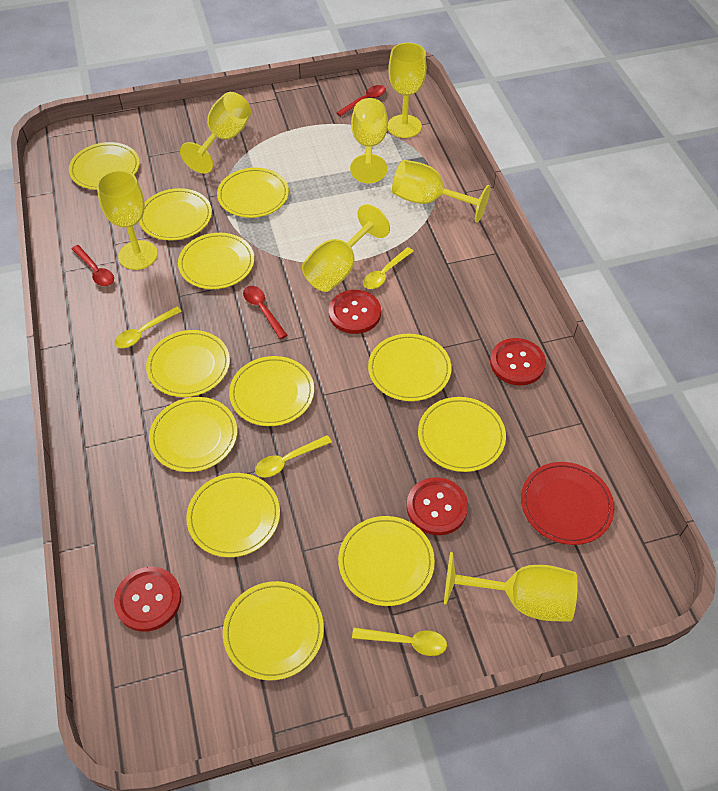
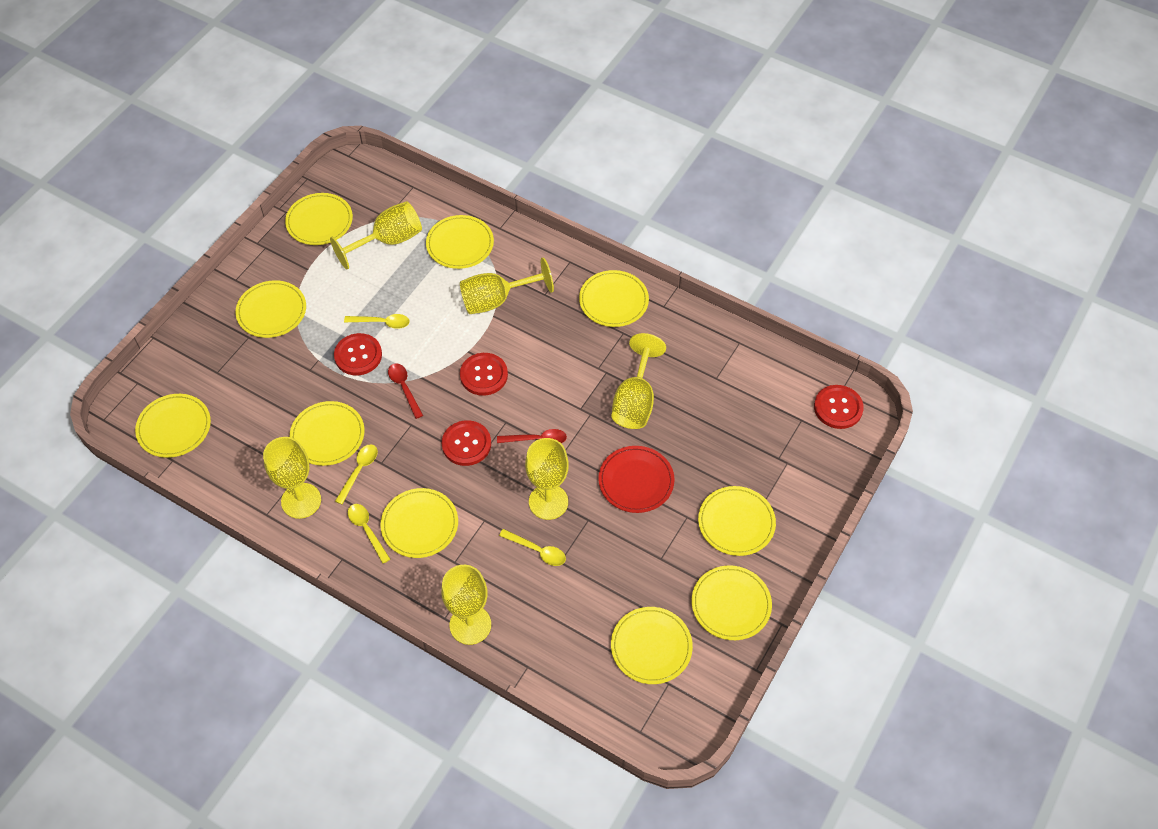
red spoon: 3 -> 2
yellow goblet: 7 -> 6
yellow plate: 12 -> 10

